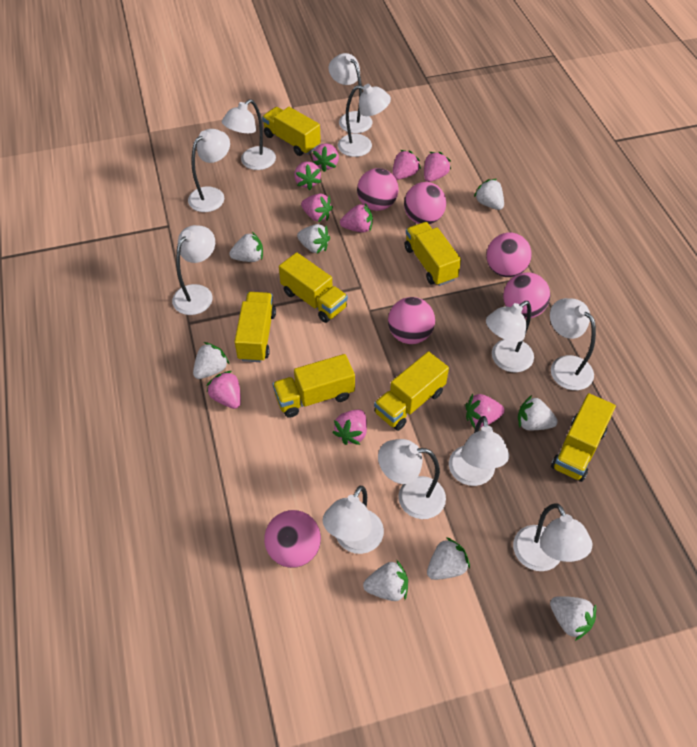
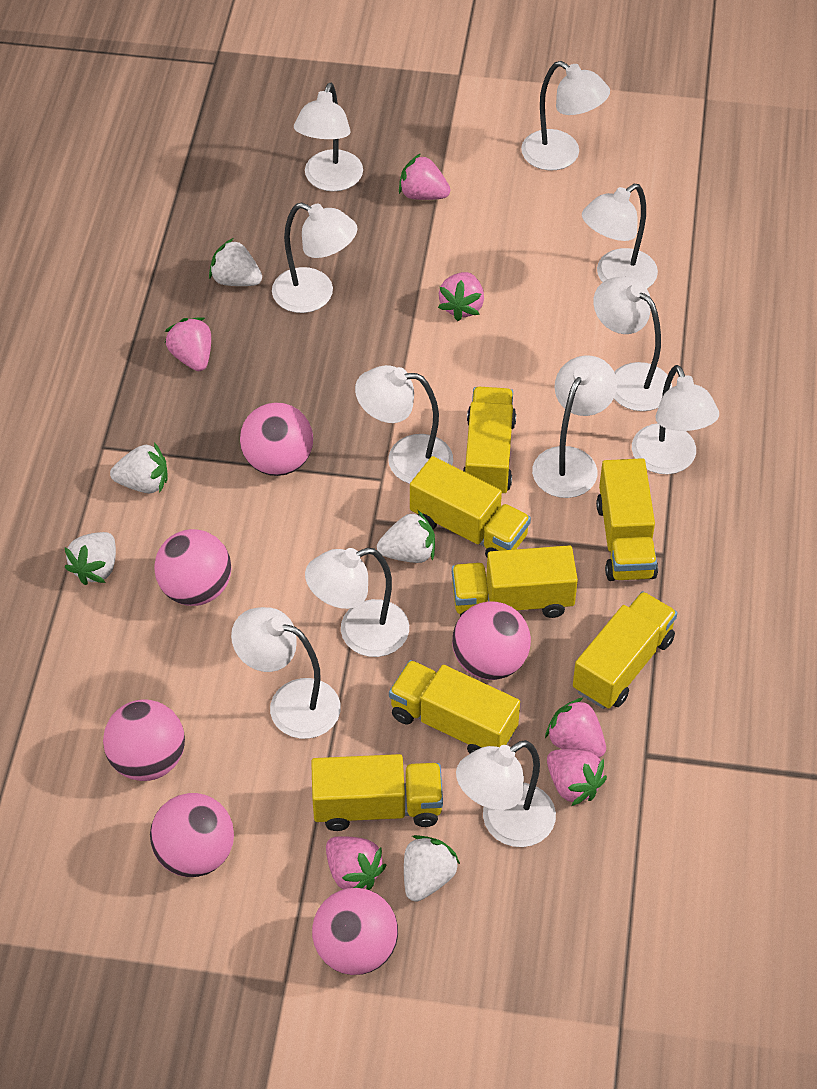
pink strawberry: 9 -> 6
white strawberry: 8 -> 5

